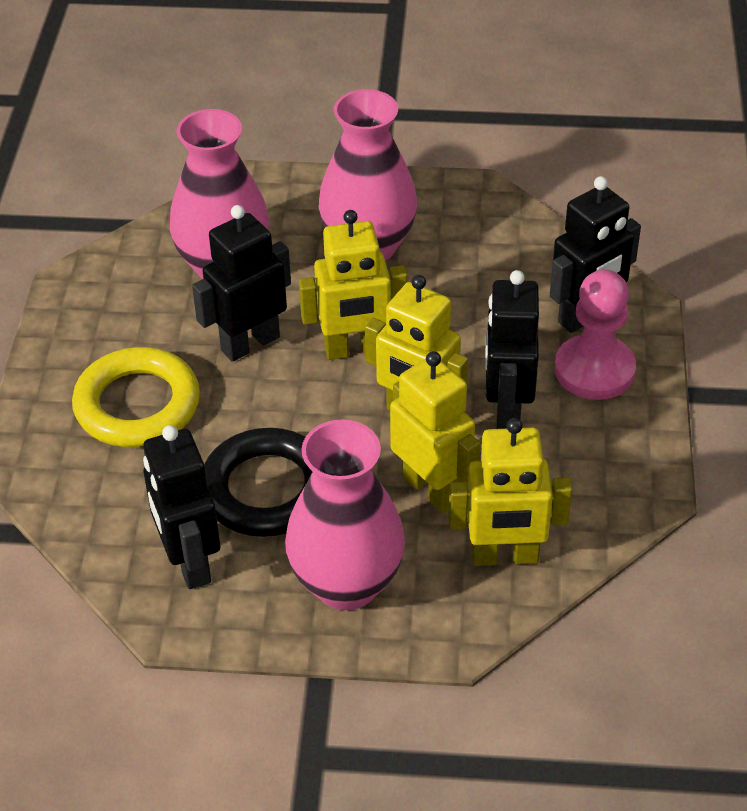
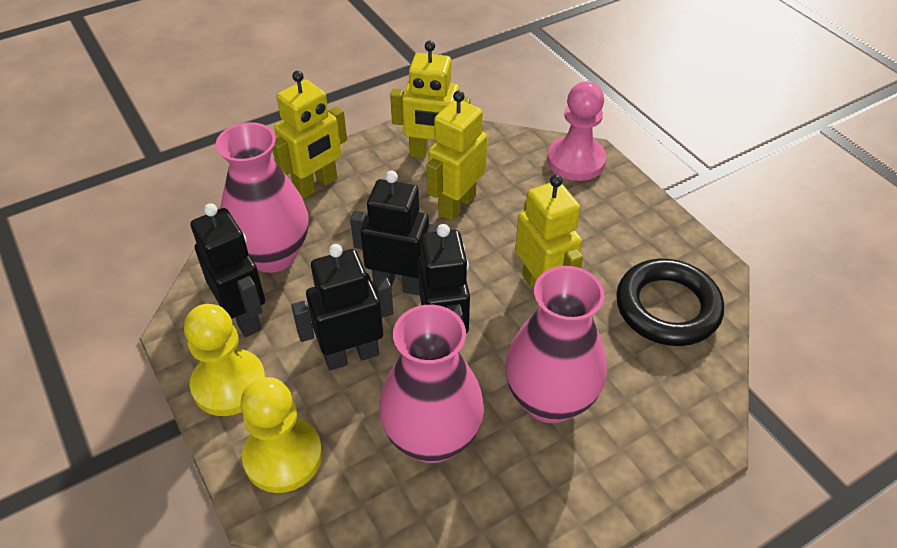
yellow pawn: 0 -> 2
yellow ring: 1 -> 0

